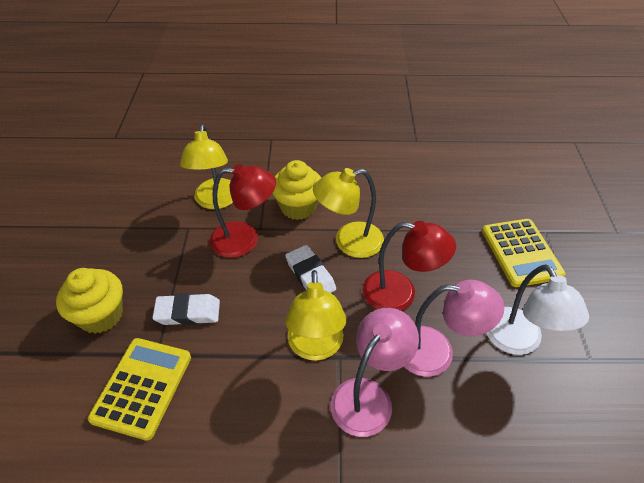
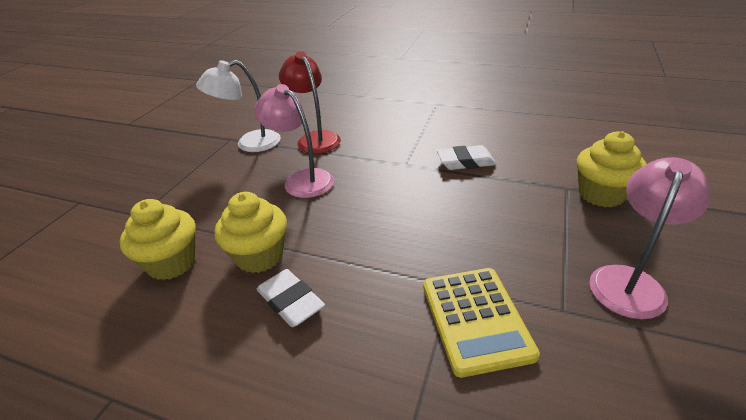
red lamp: 2 -> 1
yellow calculator: 2 -> 1
yellow cupcake: 2 -> 3
yellow lamp: 3 -> 0

